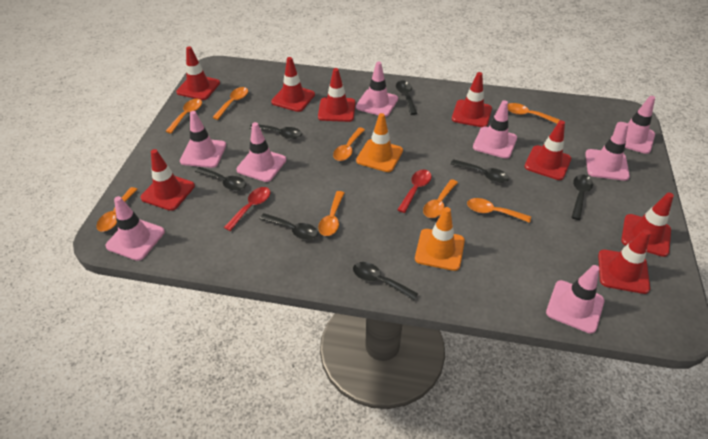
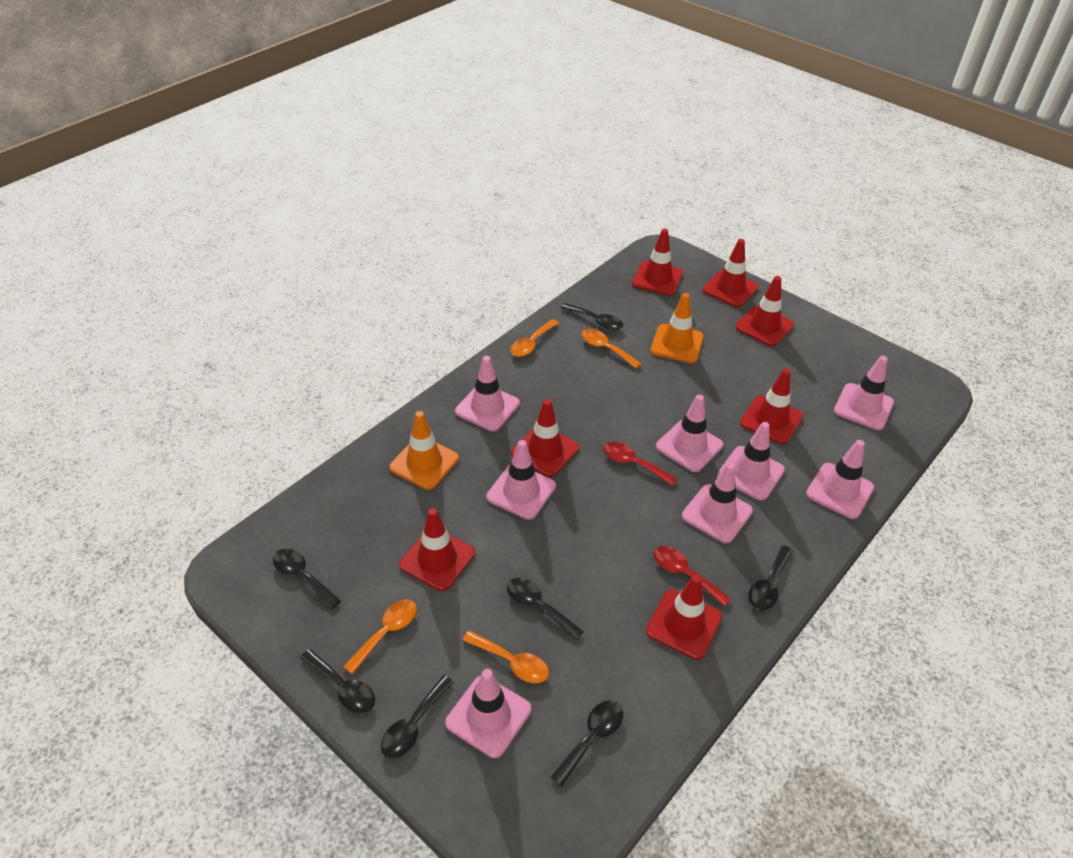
orange spoon: 8 -> 4
red traffic cone: 8 -> 7

